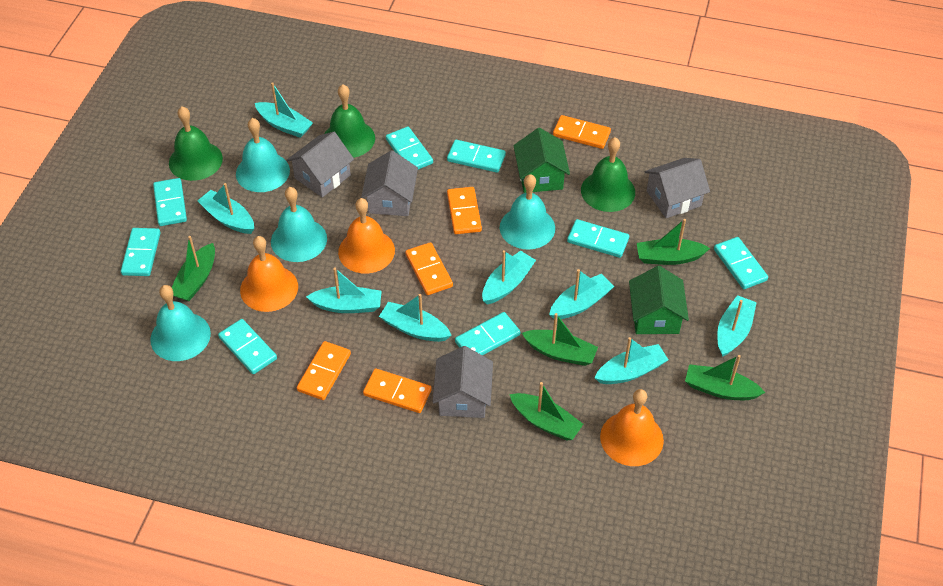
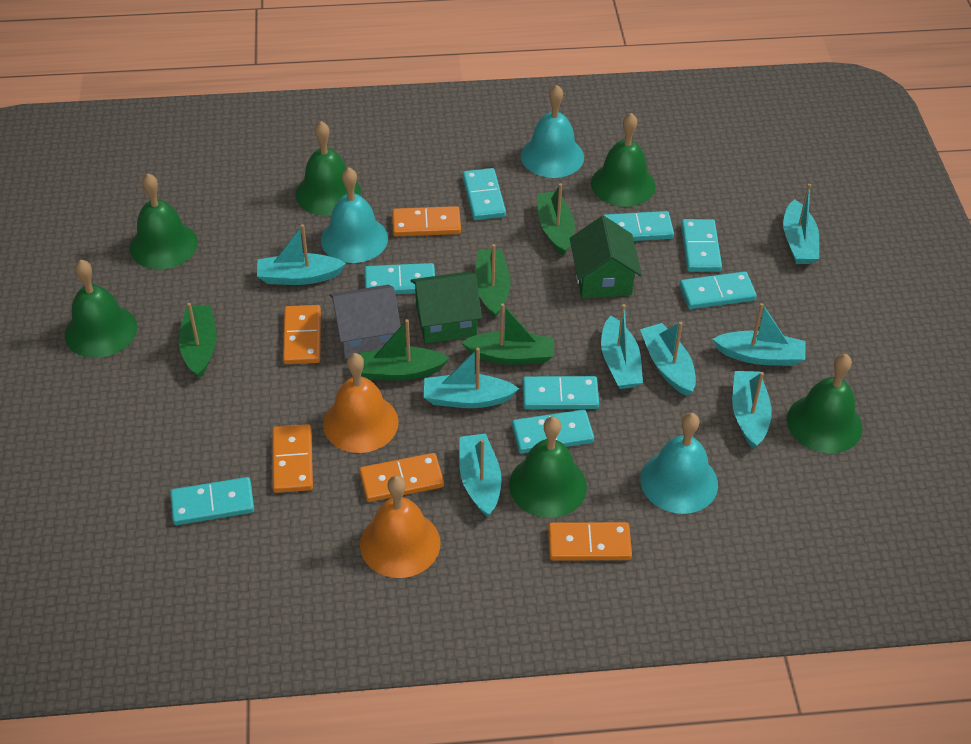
green bell: 3 -> 6
grey house: 4 -> 1
orange bell: 3 -> 2
turquoise bell: 4 -> 3

